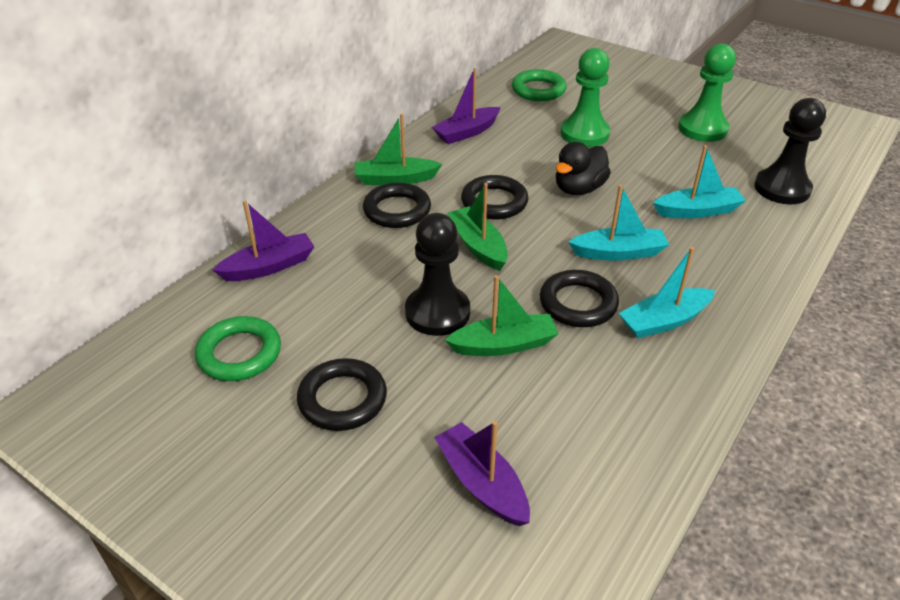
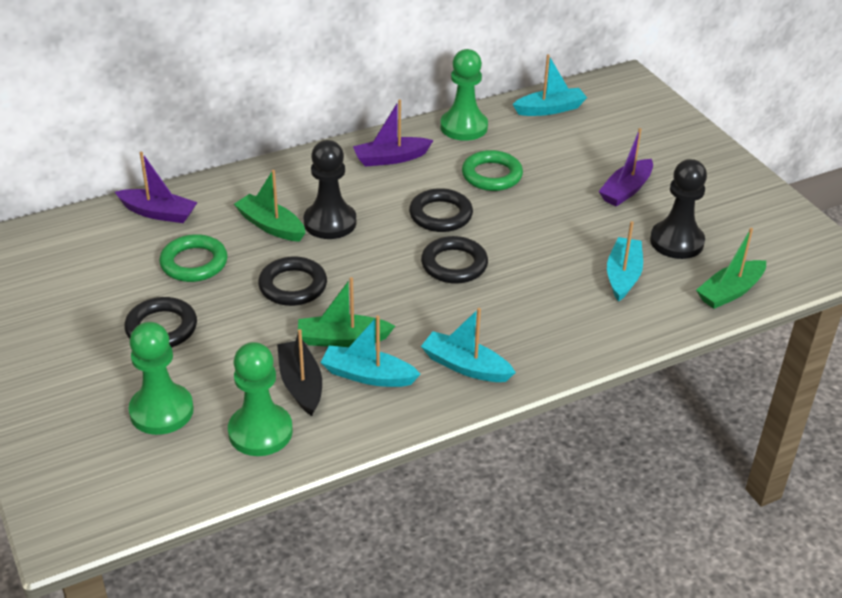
black boat: 0 -> 1
black duck: 1 -> 0
green pawn: 2 -> 3
turquoise boat: 3 -> 4

